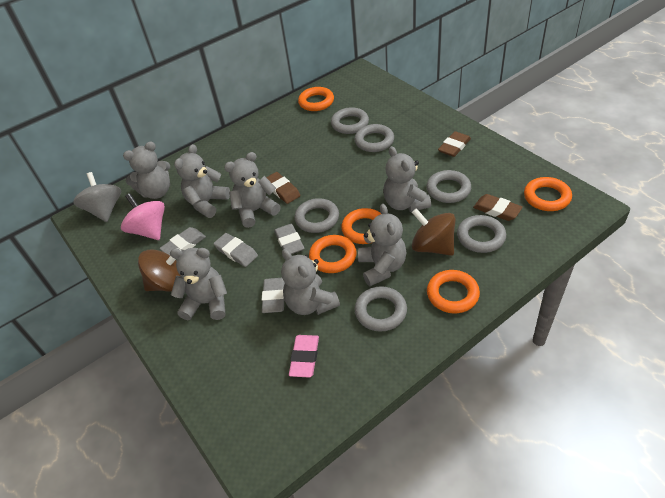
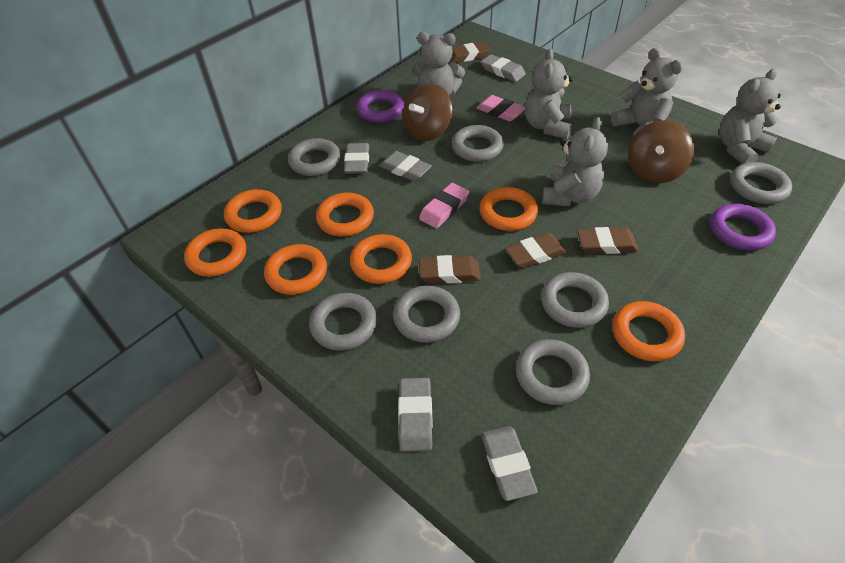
brown eraser: 3 -> 4
grey eraser: 4 -> 5
grey ring: 6 -> 7
grey spinning top: 1 -> 0
grey teddy bear: 7 -> 5
orange ring: 5 -> 7
pink eraser: 1 -> 2
pink spinning top: 1 -> 0
purple ring: 0 -> 2

